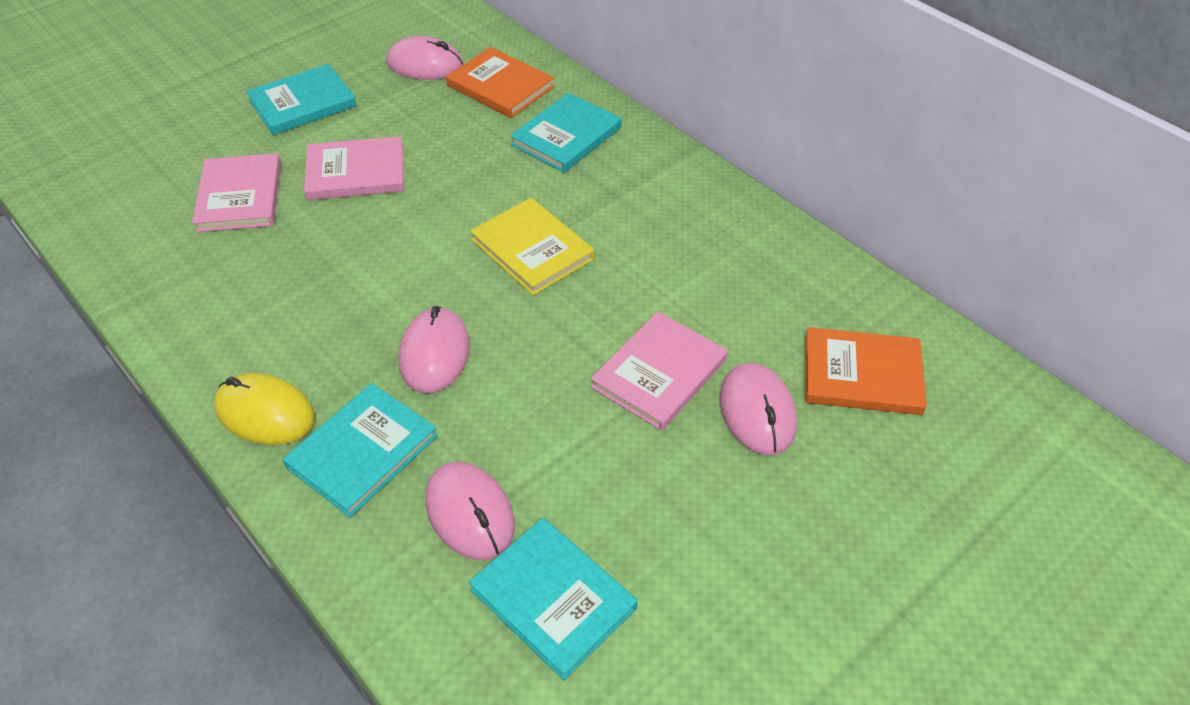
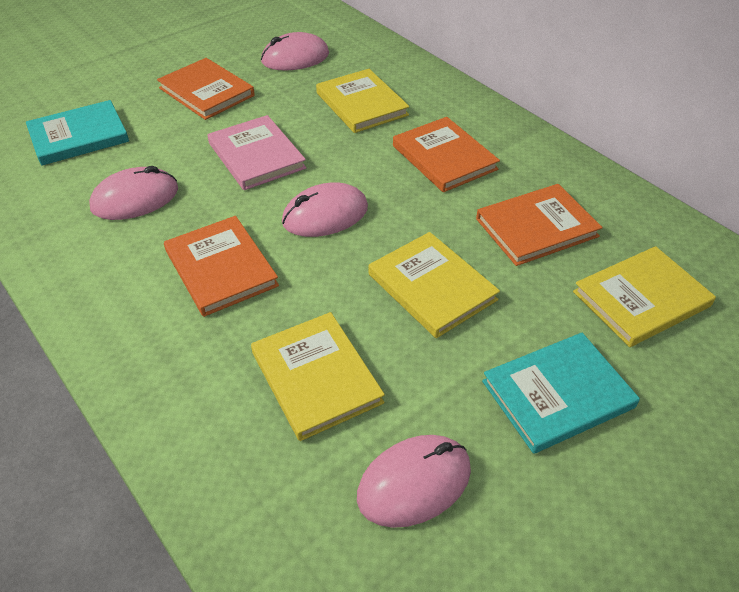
orange book: 2 -> 4
pink book: 3 -> 1
turquoise book: 4 -> 2
yellow book: 1 -> 4
yellow mouse: 1 -> 0

